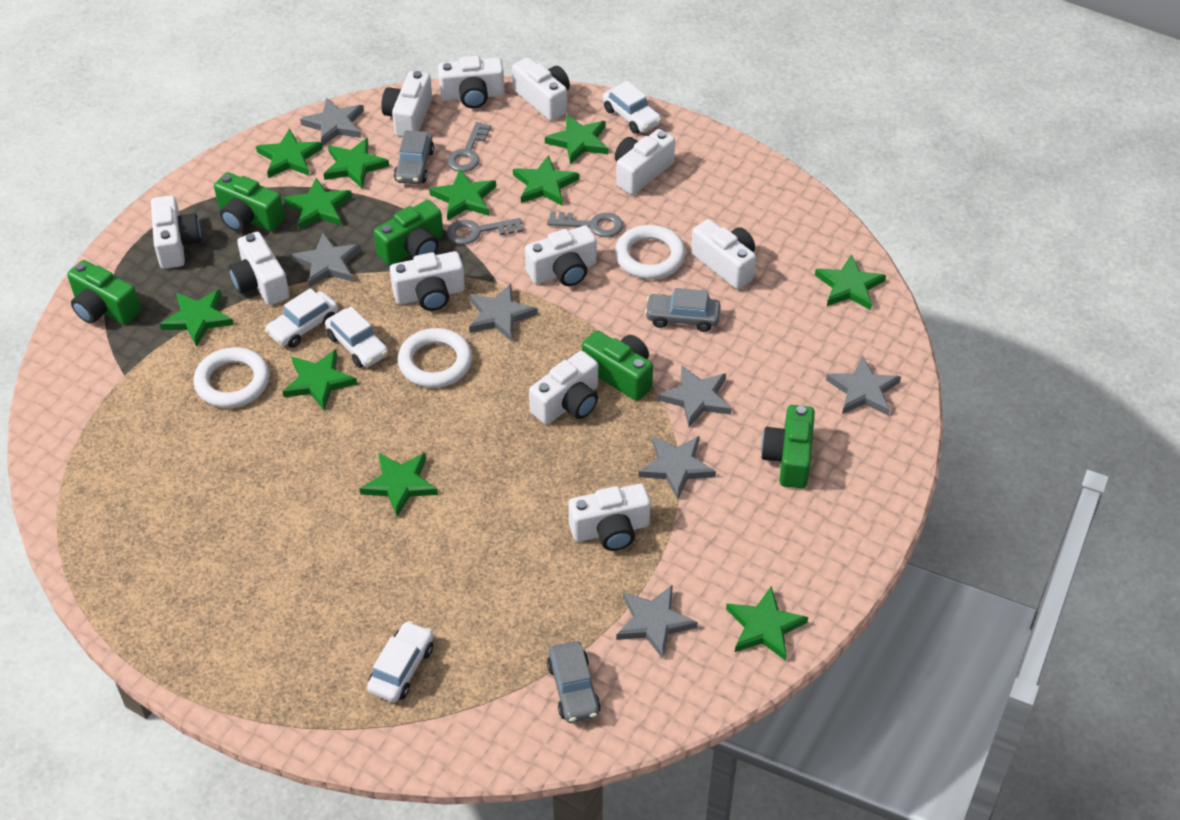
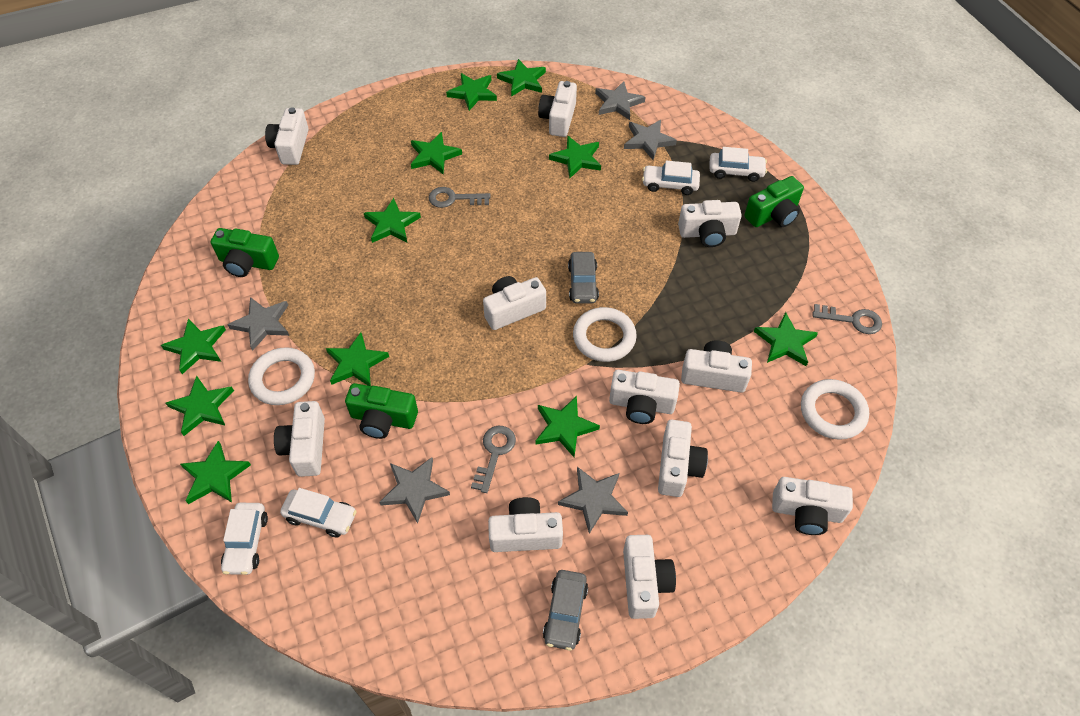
green camera: 5 -> 3
grey car: 3 -> 2
grey star: 7 -> 5

